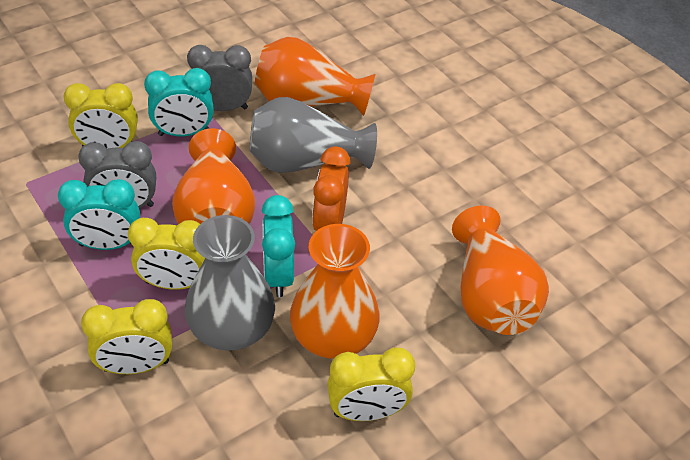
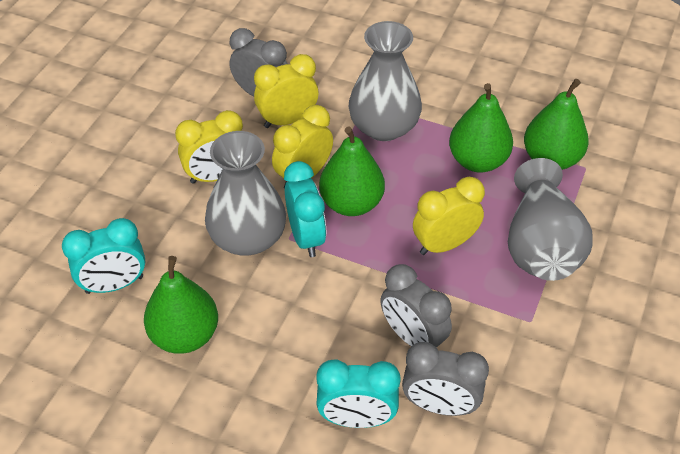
green pear: 0 -> 4
grey clock: 2 -> 3
grey vase: 2 -> 3
orange clock: 1 -> 0
orange vase: 4 -> 0

